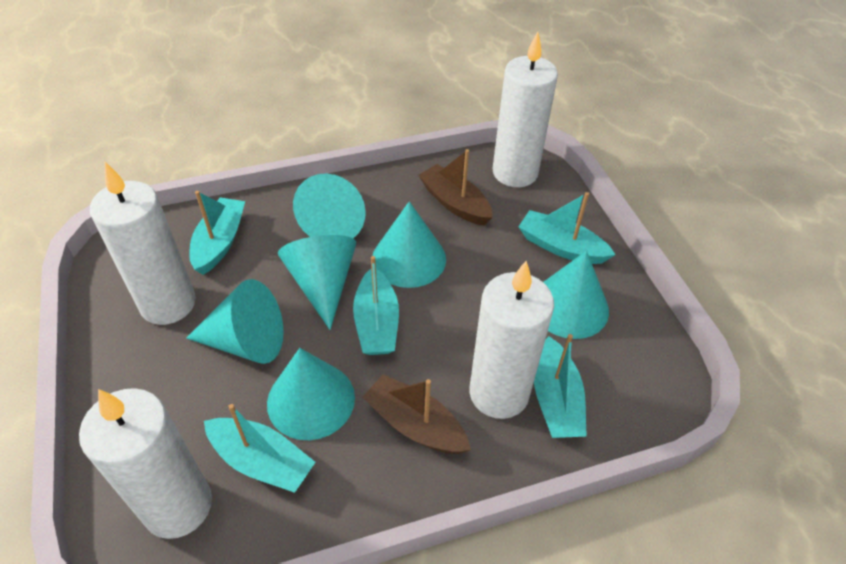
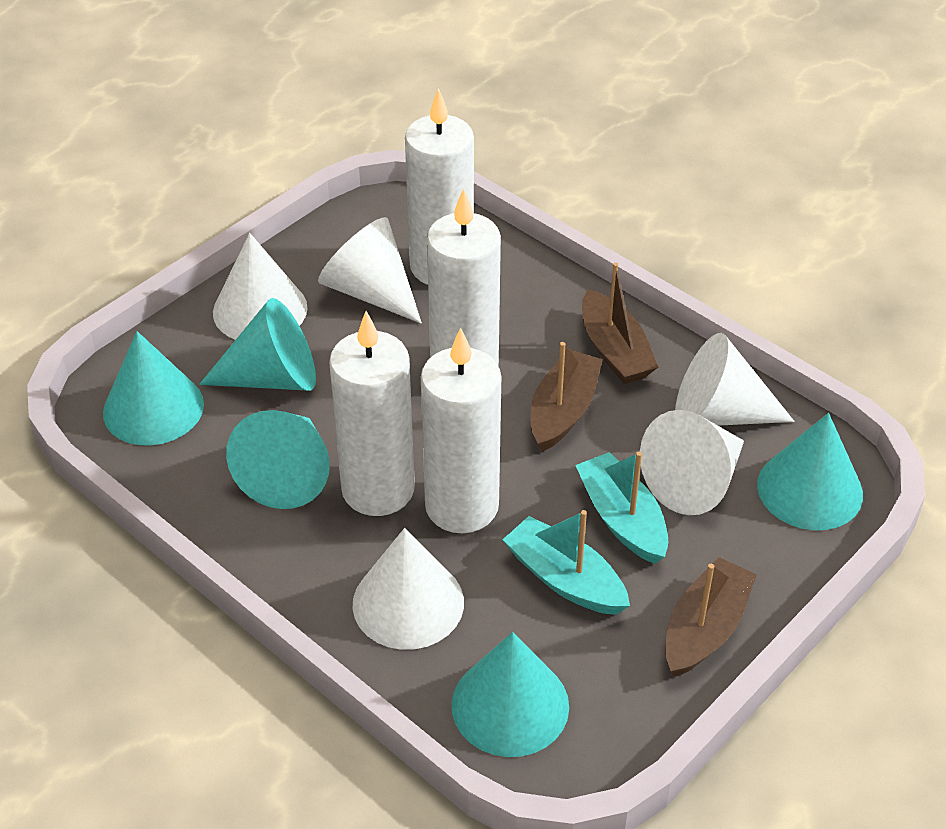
brown boat: 2 -> 3
turquoise boat: 5 -> 2
turquoise cone: 6 -> 5
white cone: 0 -> 5

